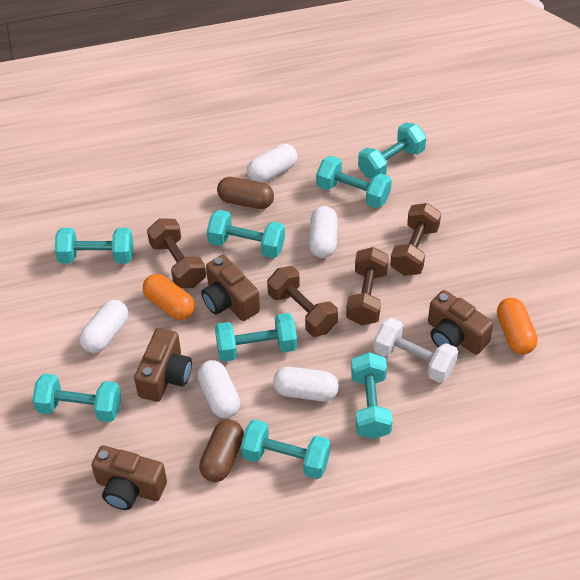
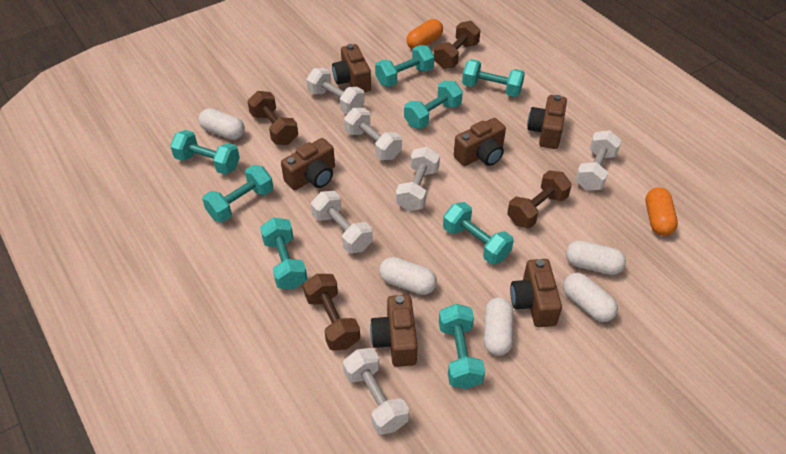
brown camera: 4 -> 6
brown capsule: 2 -> 0
white dumbbell: 1 -> 6

